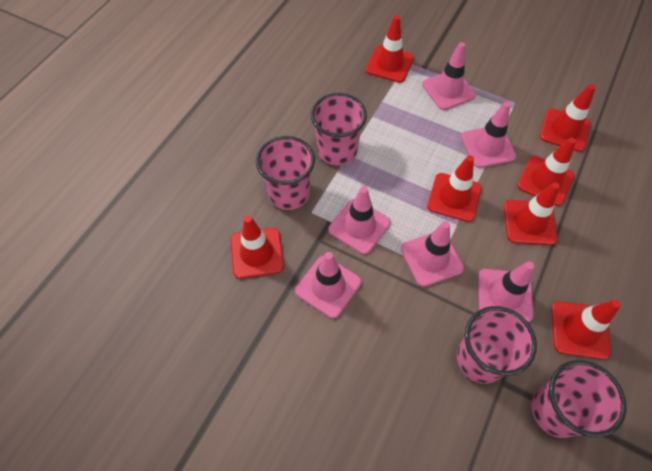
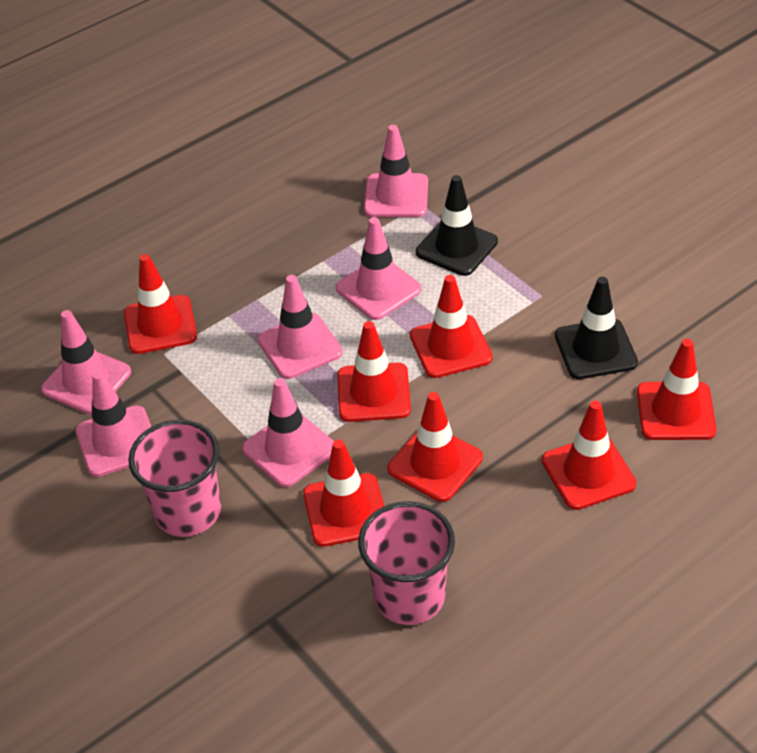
black traffic cone: 0 -> 2
pink cup: 4 -> 2

